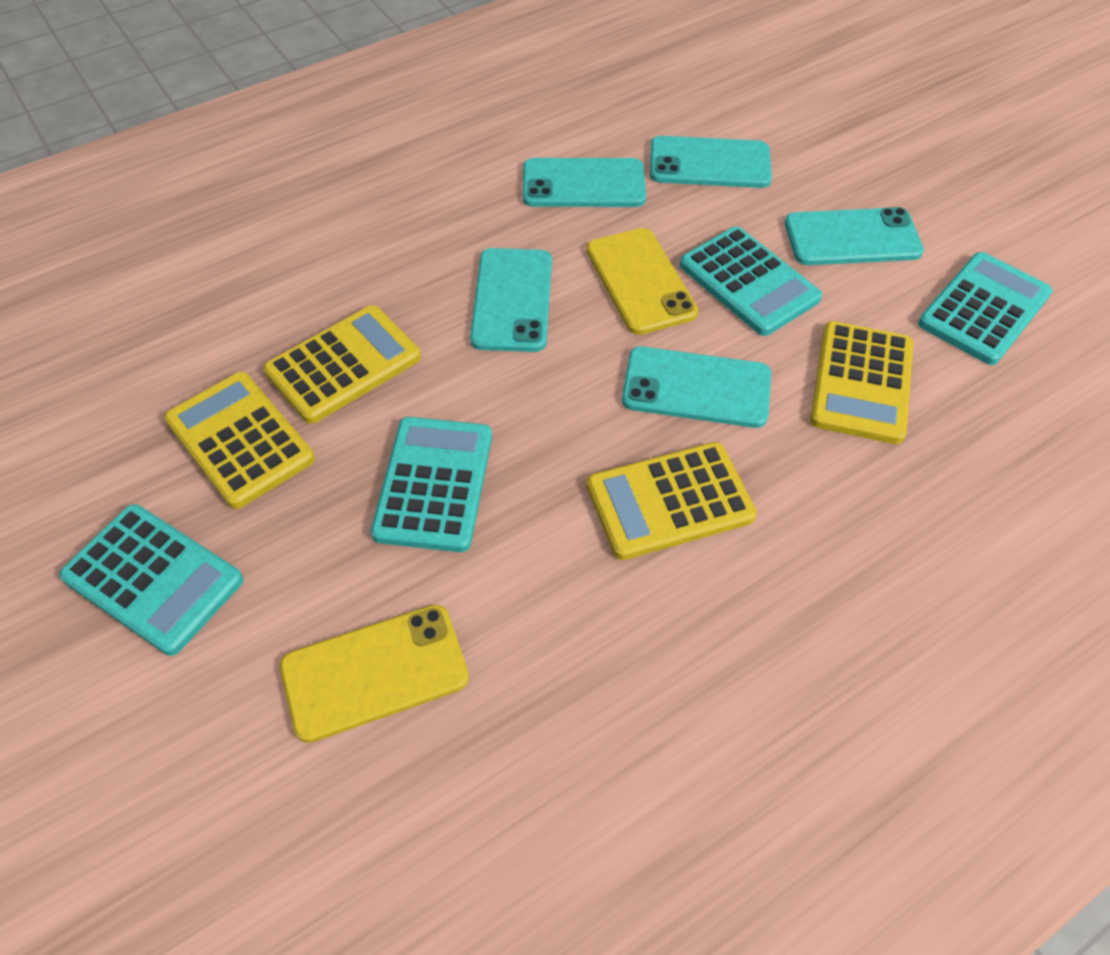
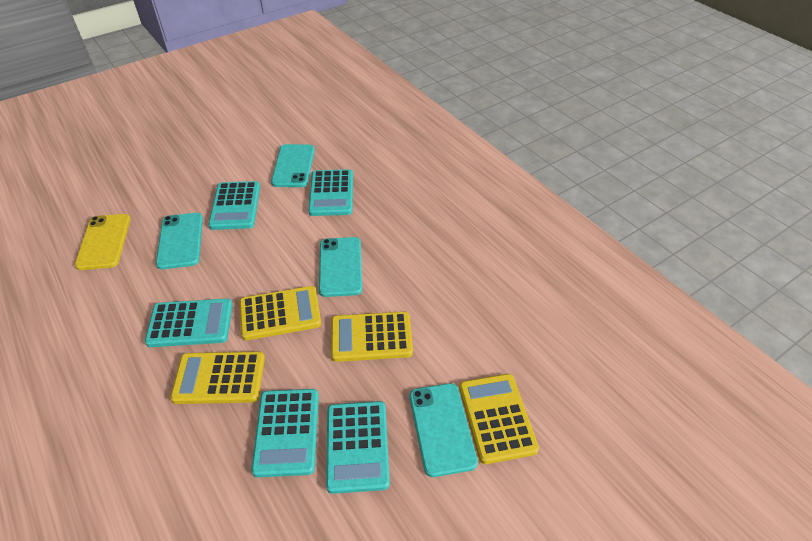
turquoise calculator: 4 -> 5
turquoise phone: 5 -> 4
yellow phone: 2 -> 1

